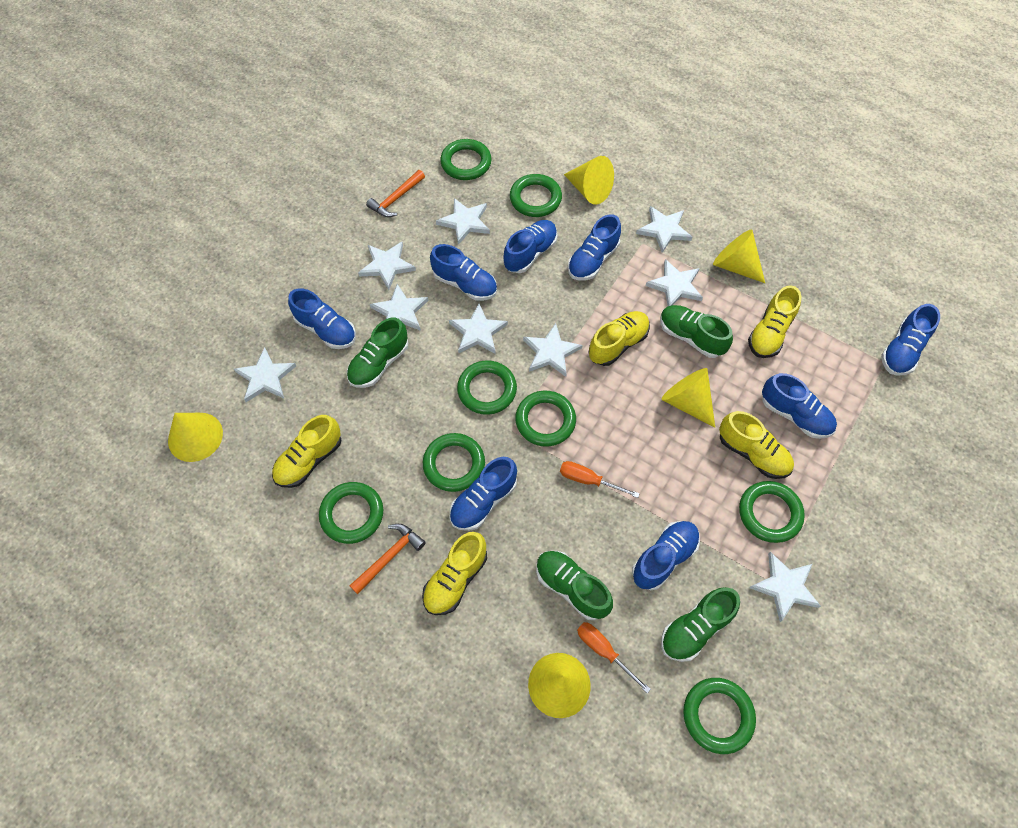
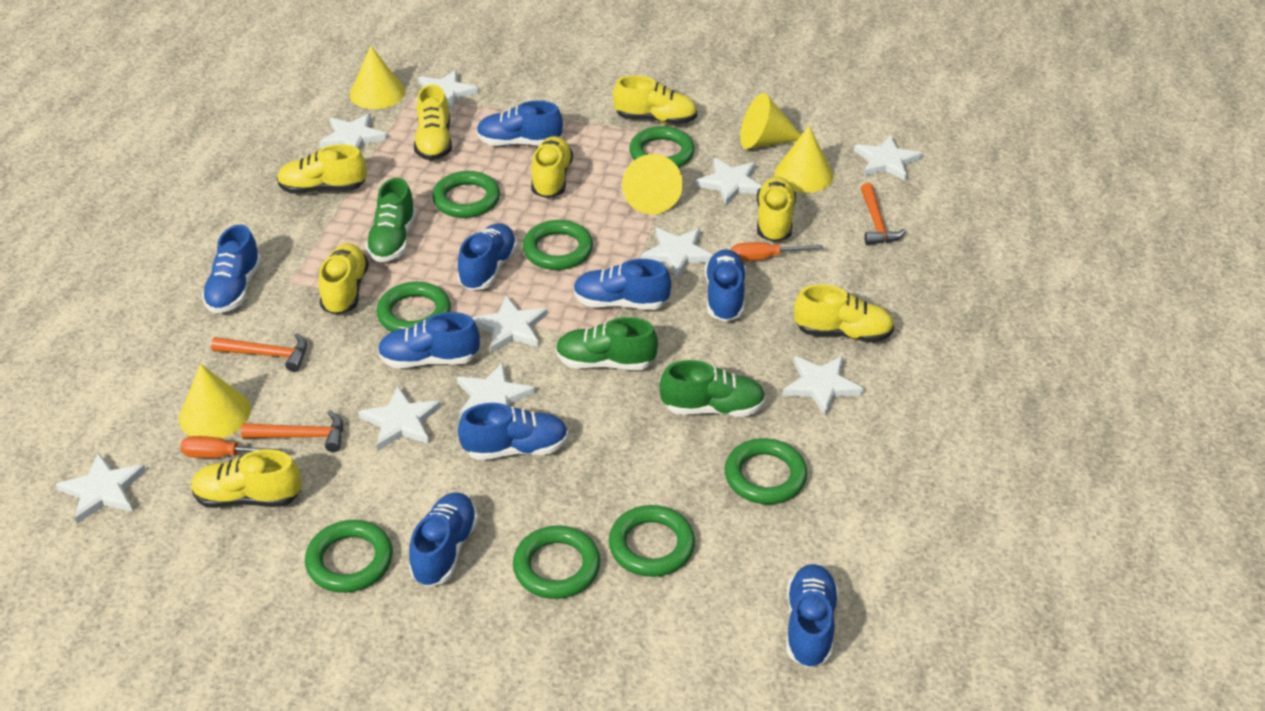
blue shoe: 8 -> 9
green shoe: 4 -> 3
orange hammer: 2 -> 3
white star: 9 -> 10
yellow shoe: 5 -> 8

